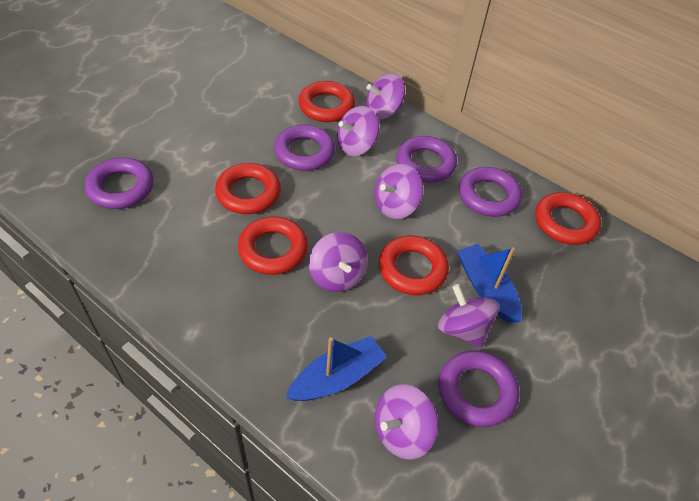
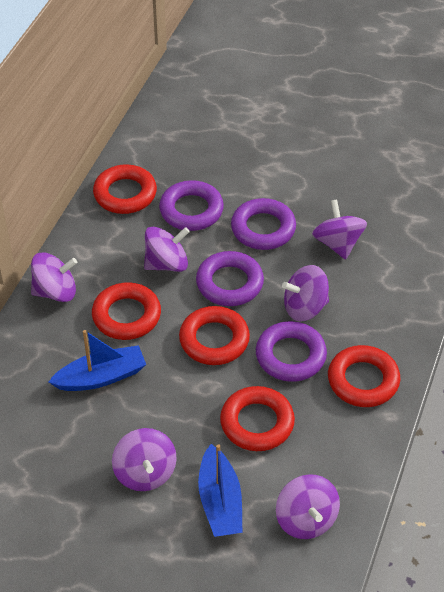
purple ring: 5 -> 4

